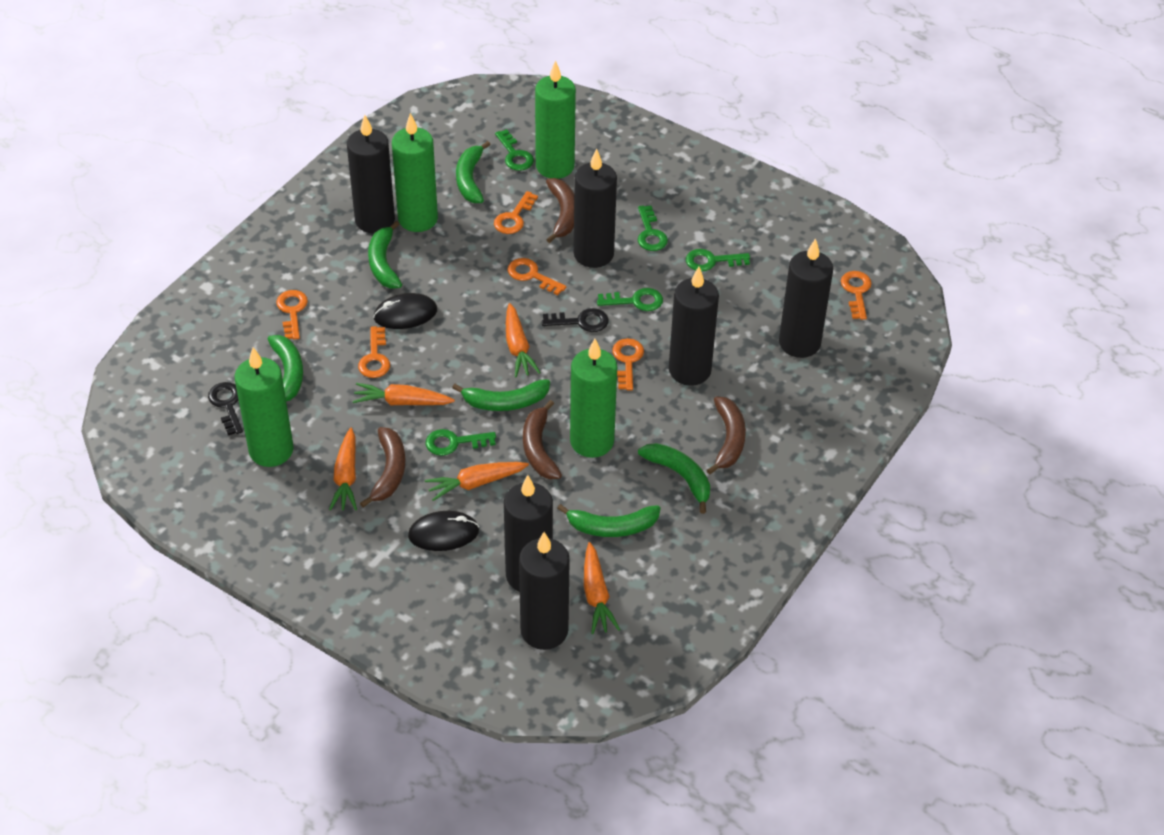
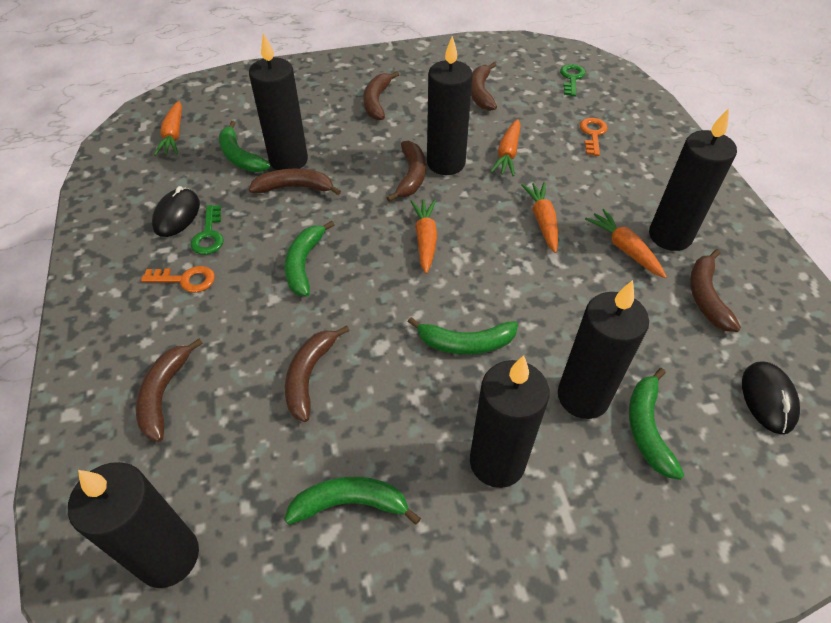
black key: 2 -> 0
brown banana: 4 -> 7
green banana: 6 -> 5
green candle: 4 -> 0
green key: 5 -> 2
orange key: 6 -> 2

